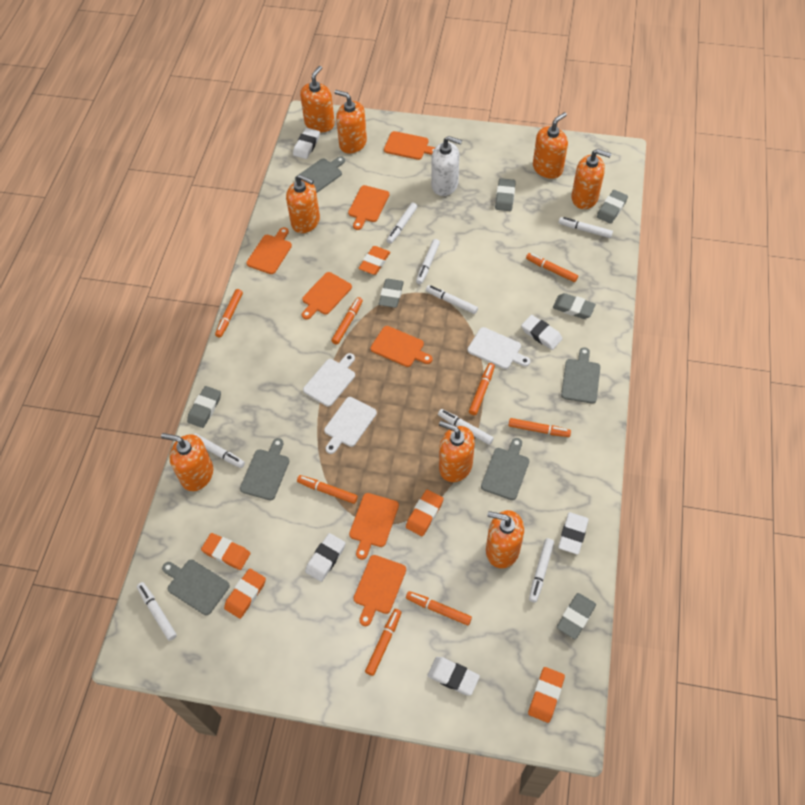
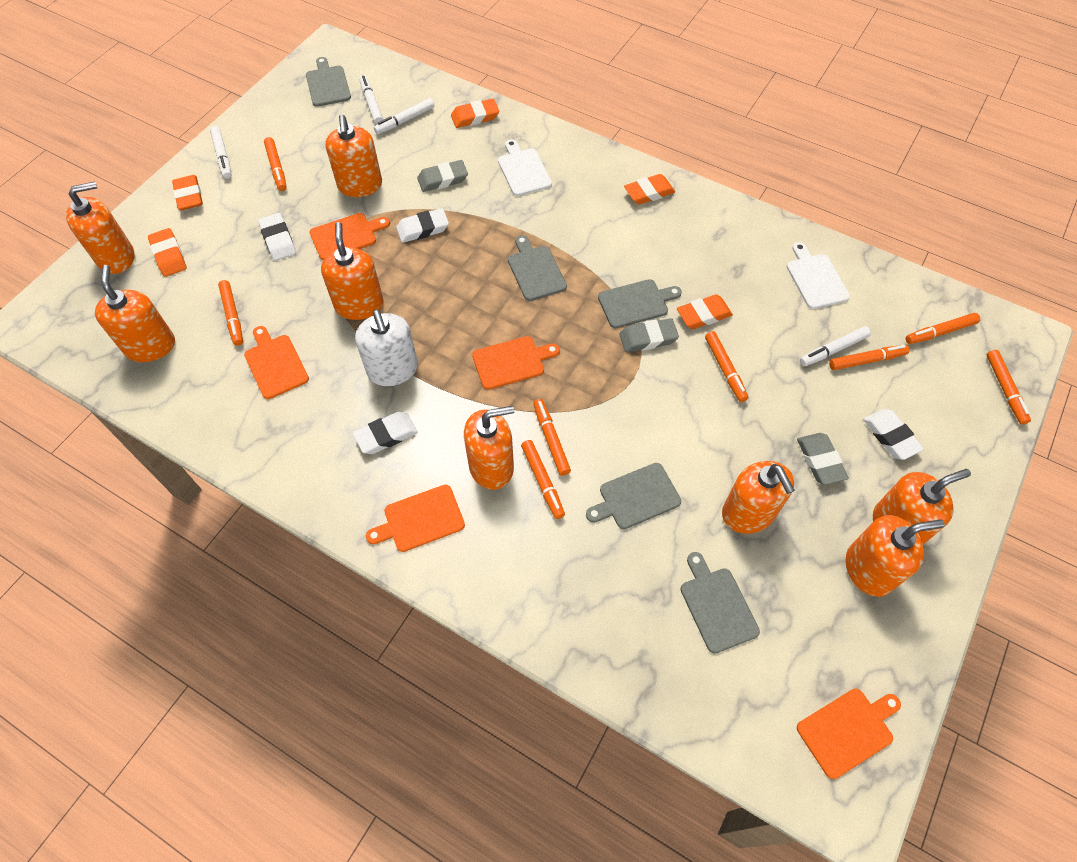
grey eraser: 6 -> 3
orange cutting board: 7 -> 5
white cutting board: 3 -> 2
white eraser: 5 -> 4
white marker: 8 -> 4

